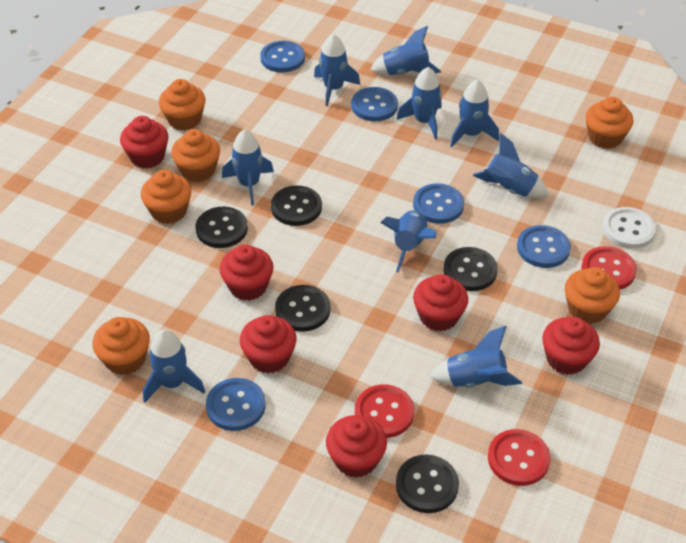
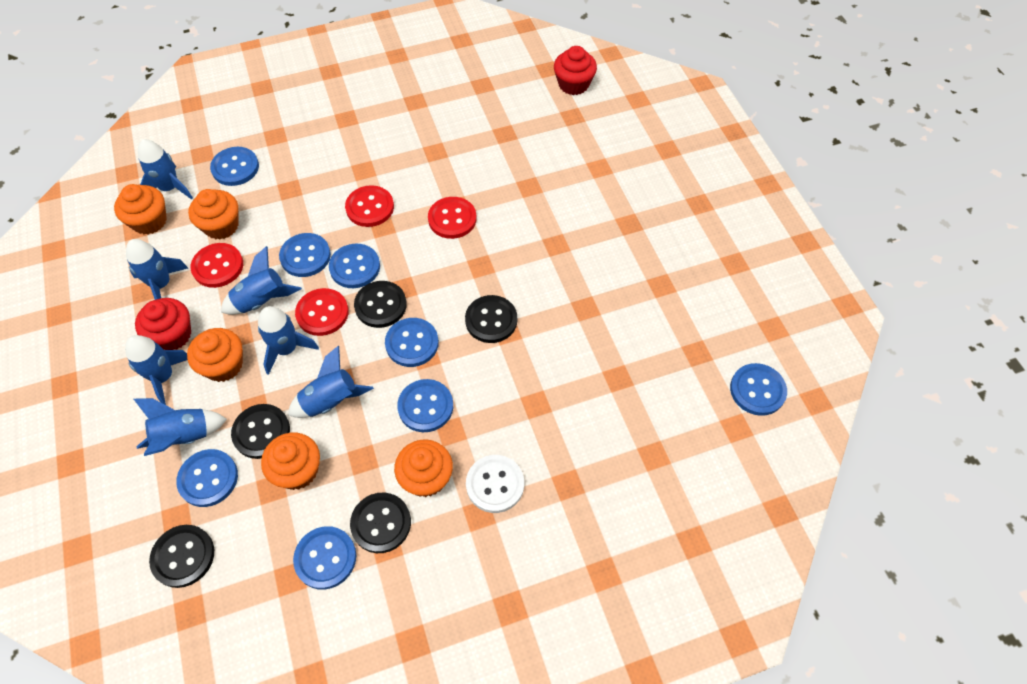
blue button: 5 -> 8
blue rocket: 9 -> 7
orange cupcake: 6 -> 5
red button: 3 -> 4
red cupcake: 6 -> 2

